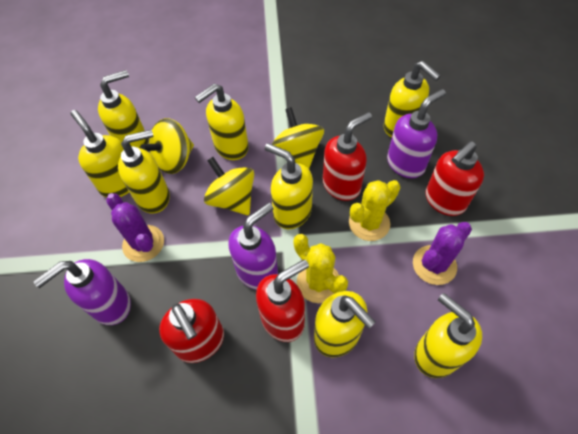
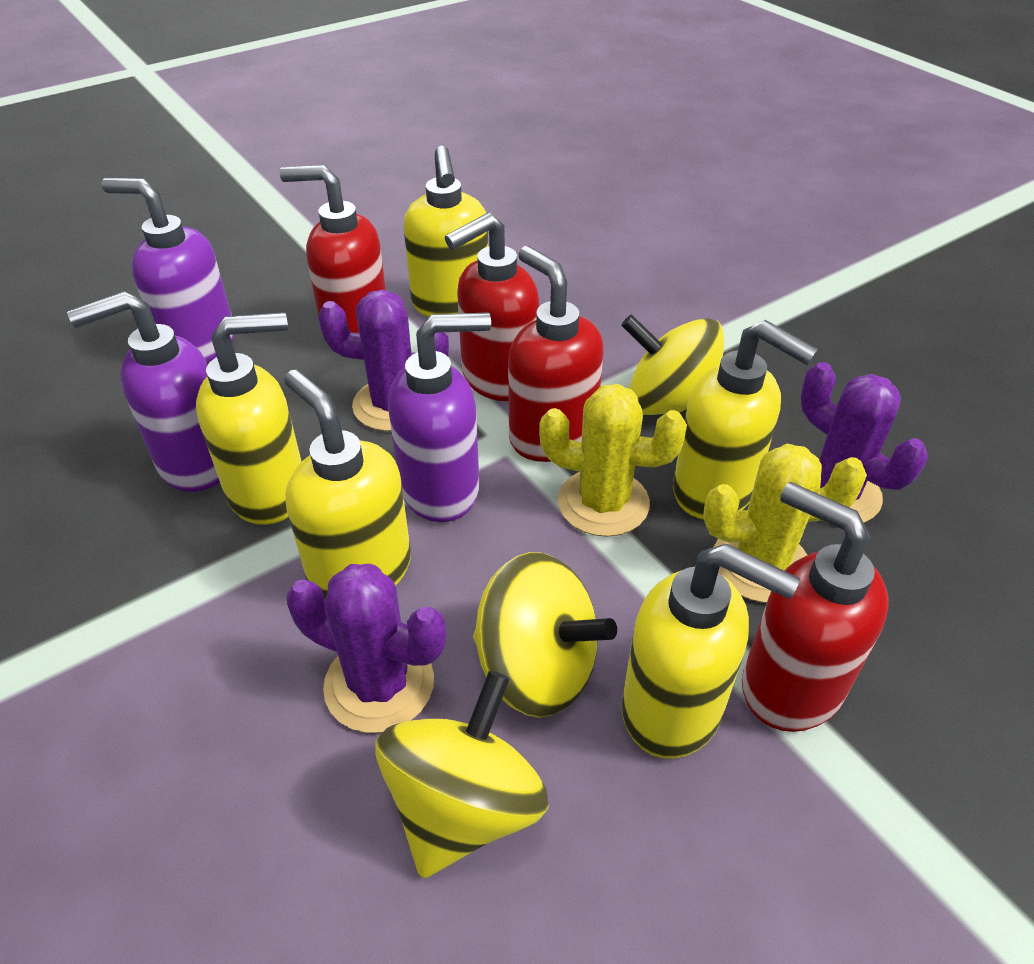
purple cactus: 2 -> 3
yellow soap dispenser: 8 -> 5

